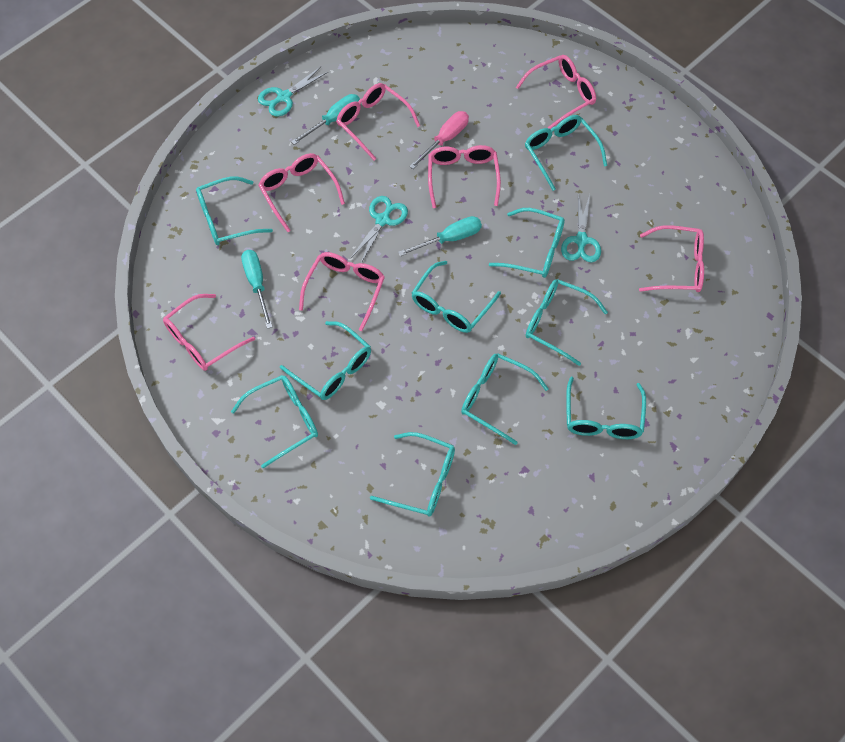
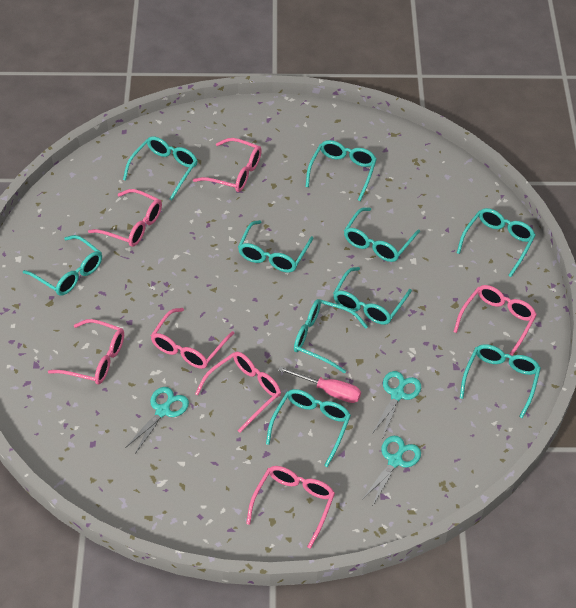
turquoise screwdriver: 3 -> 0

